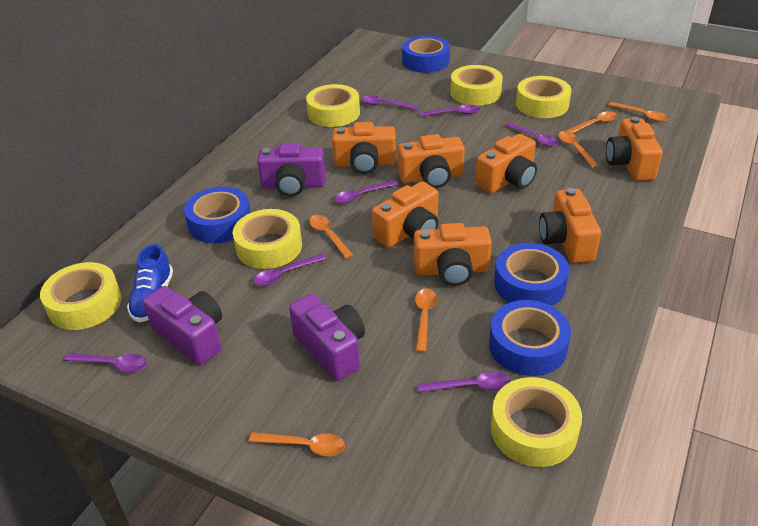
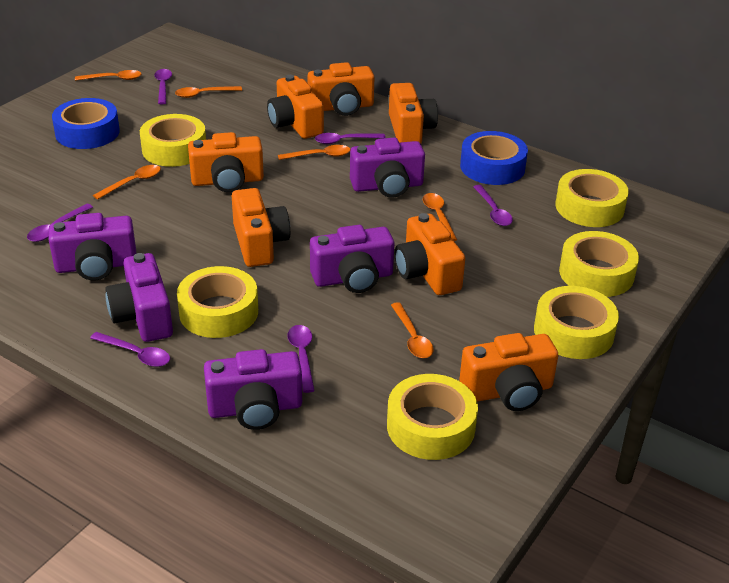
blue shoe: 1 -> 0
blue tape: 4 -> 2
purple camera: 3 -> 5
purple spoon: 7 -> 6

